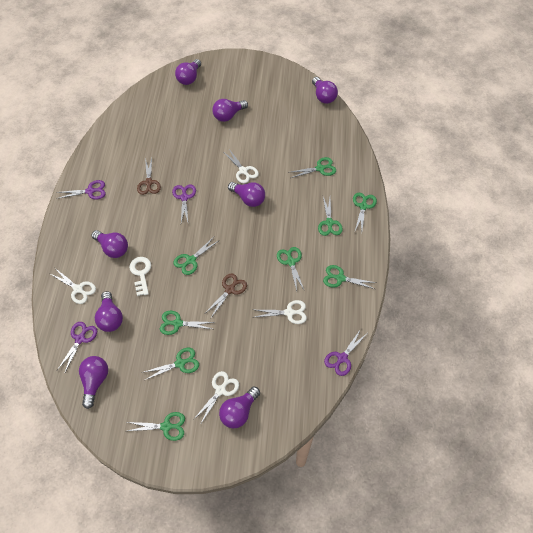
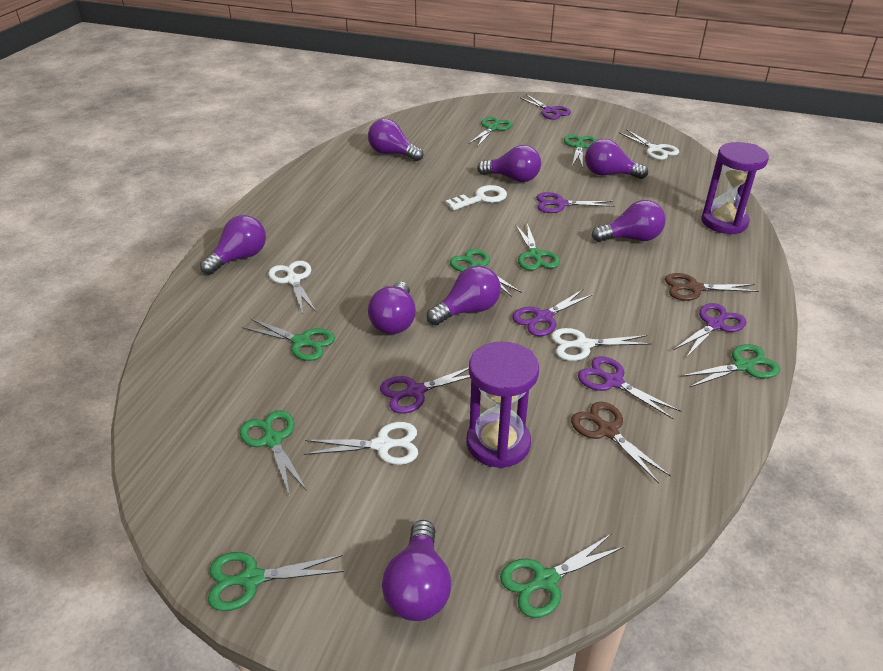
purple hourglass: 0 -> 2
purple scissors: 4 -> 6

